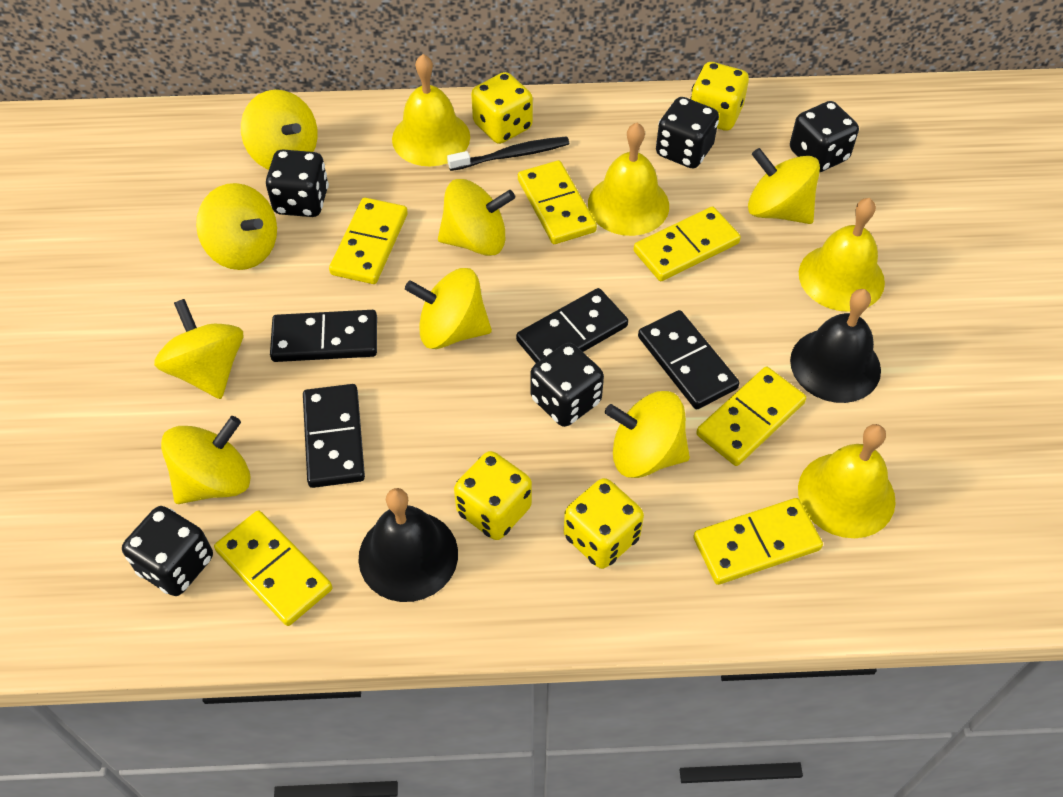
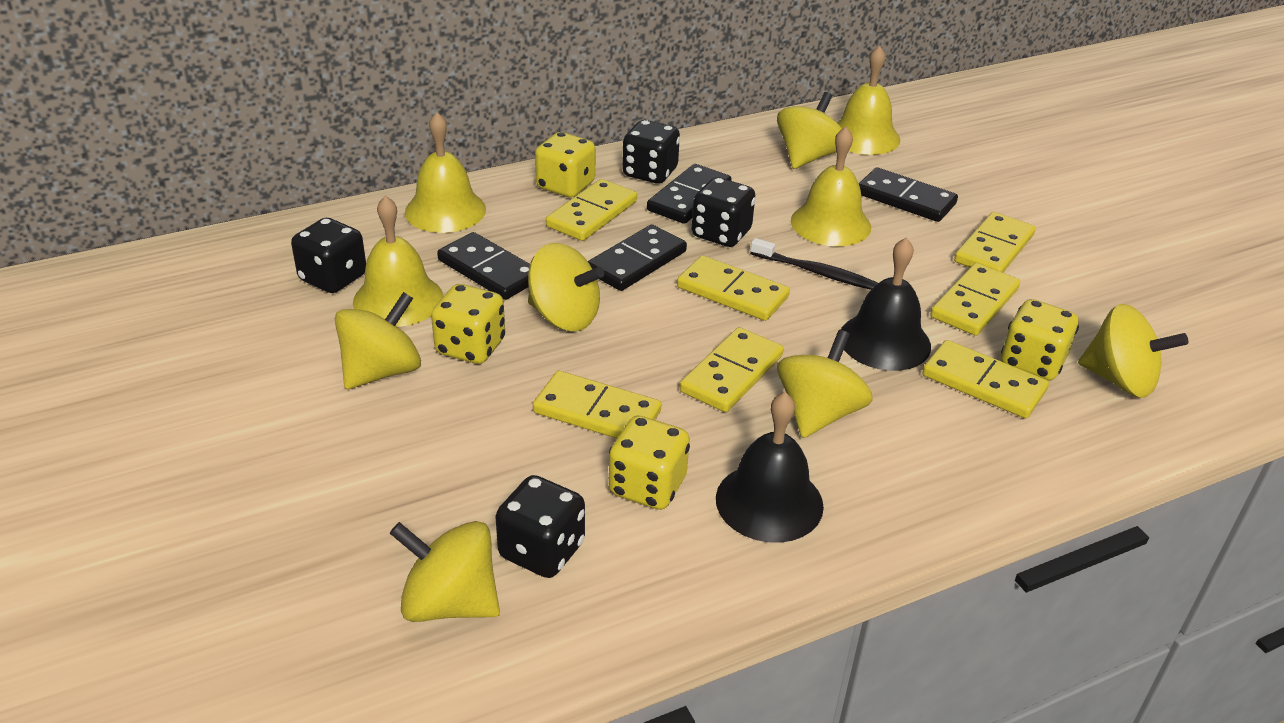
black dice: 5 -> 4
yellow domino: 6 -> 7
yellow spinning top: 8 -> 6

